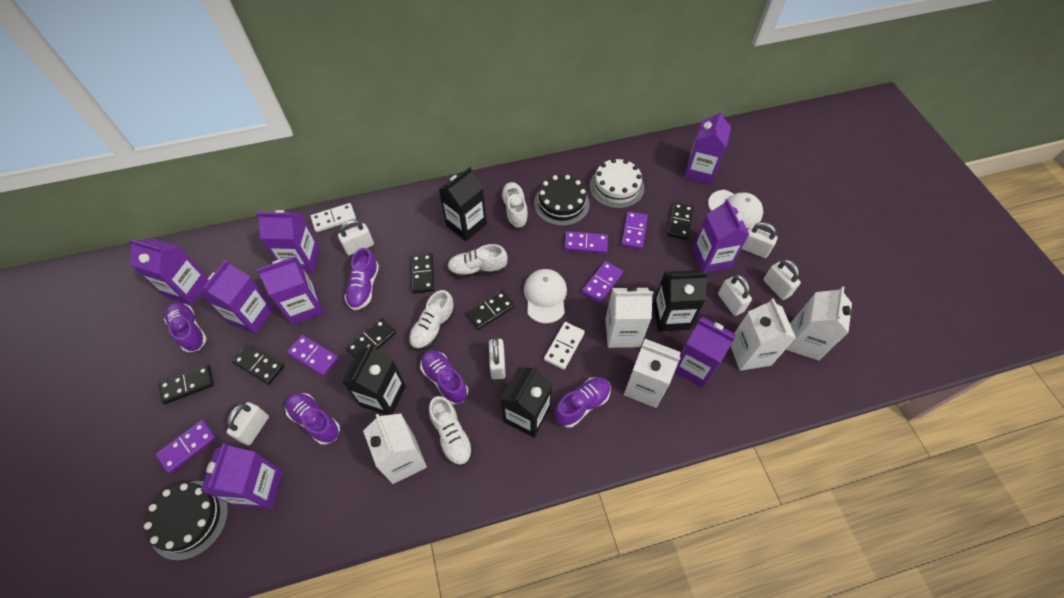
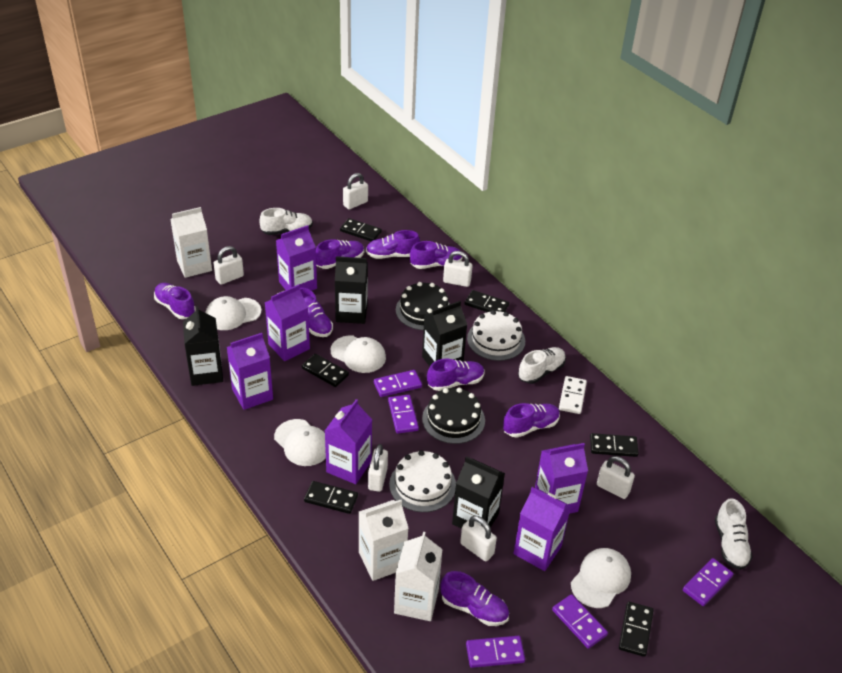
purple carton: 8 -> 6
purple shoe: 5 -> 8
white cake: 1 -> 2
white cap: 2 -> 4
white carton: 5 -> 3
white domino: 2 -> 1
white shoe: 4 -> 3

